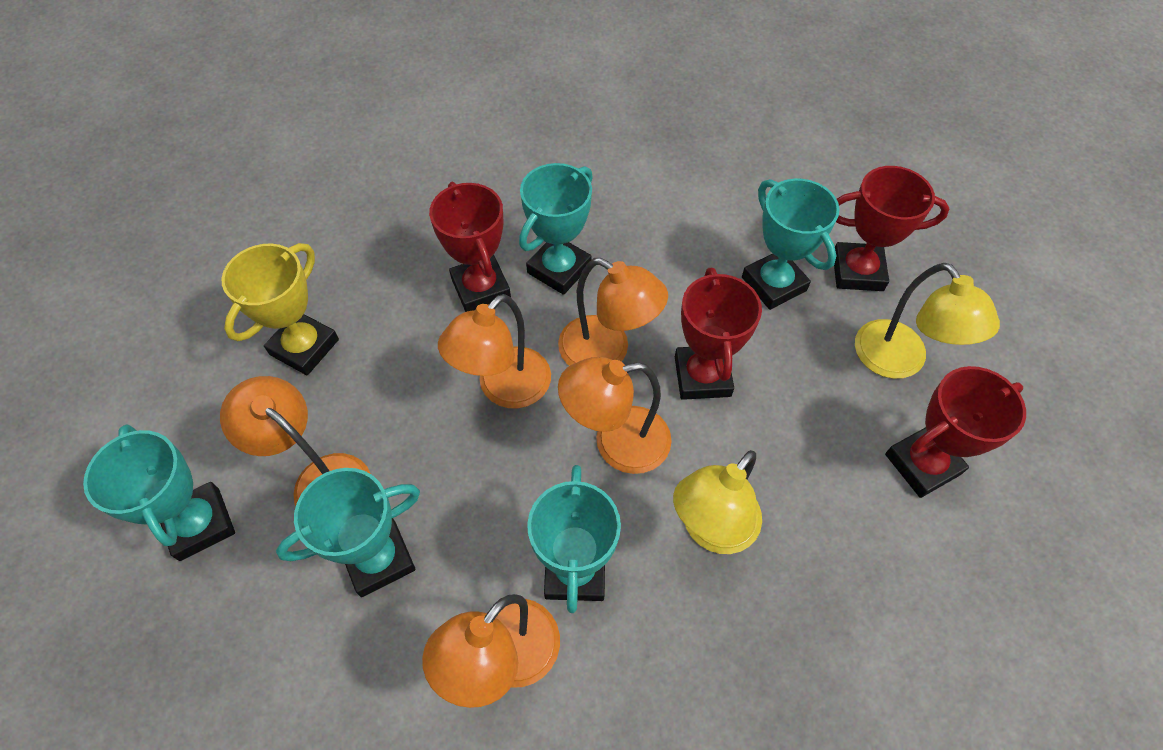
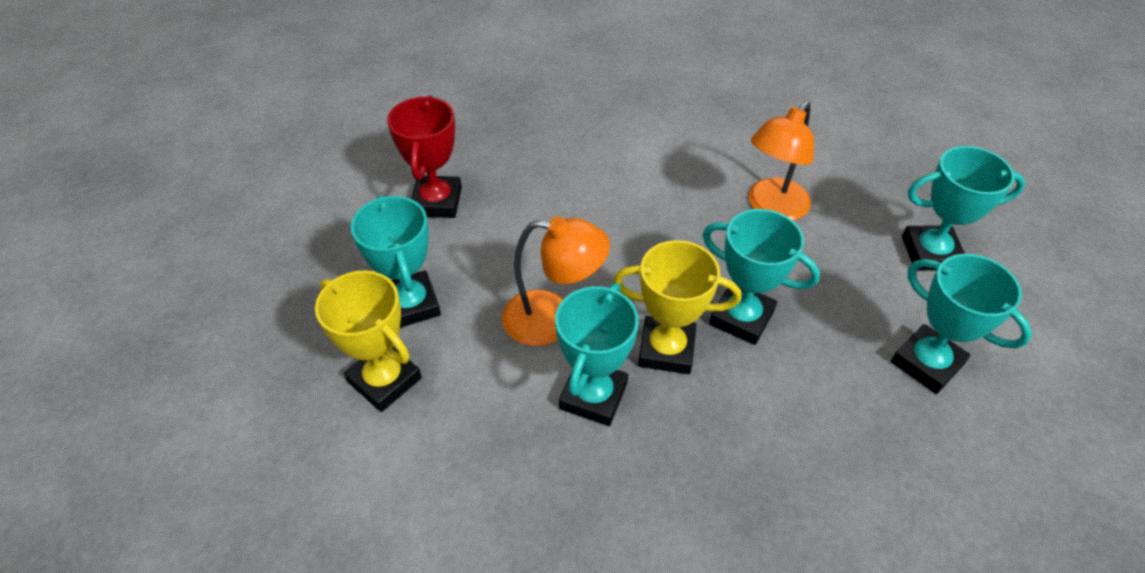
orange lamp: 5 -> 2
red trophy: 4 -> 1
yellow lamp: 2 -> 0
yellow trophy: 1 -> 2

